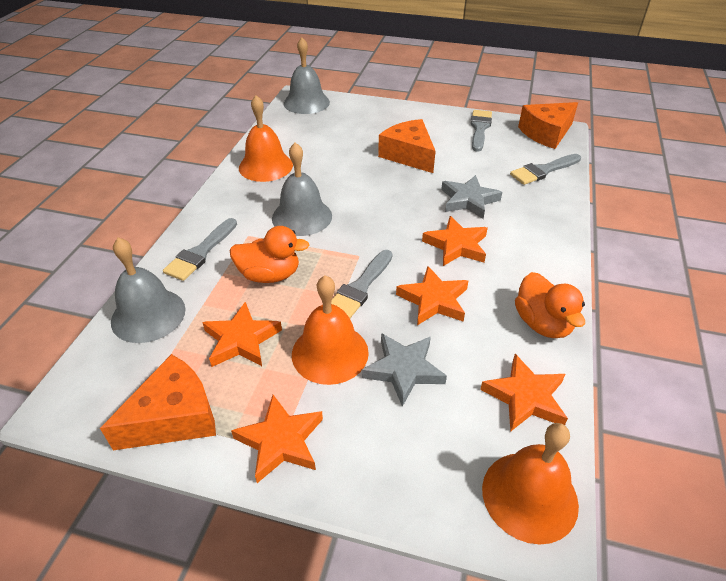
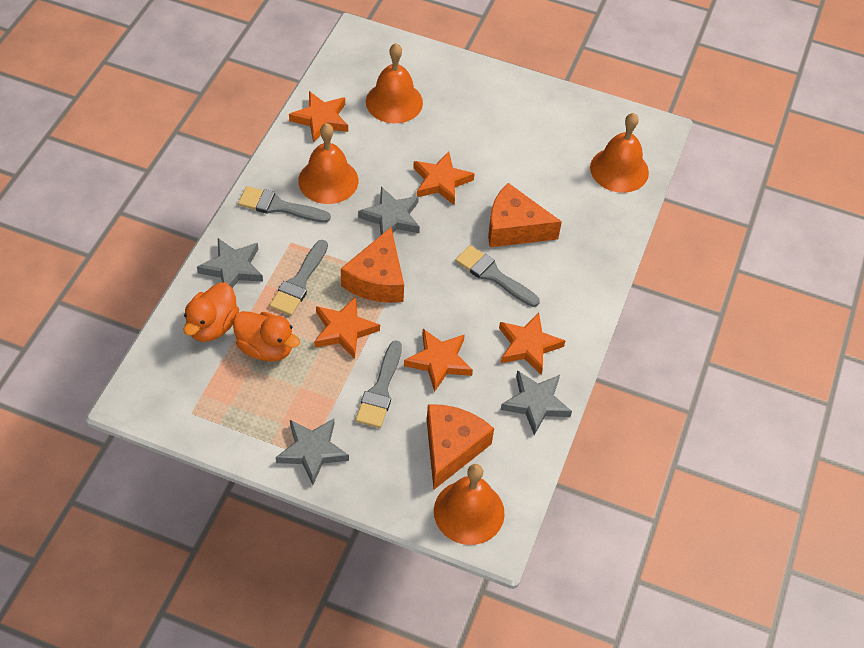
grey bell: 3 -> 0
grey star: 2 -> 4
orange bell: 3 -> 4

